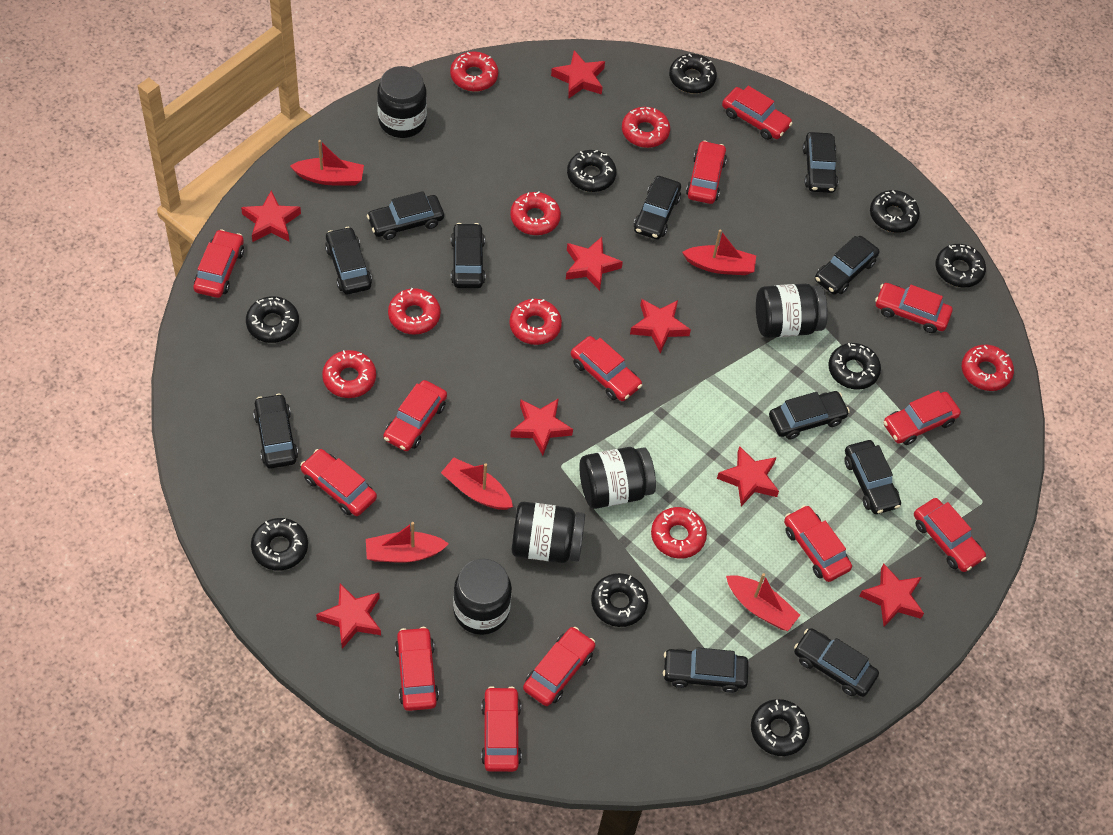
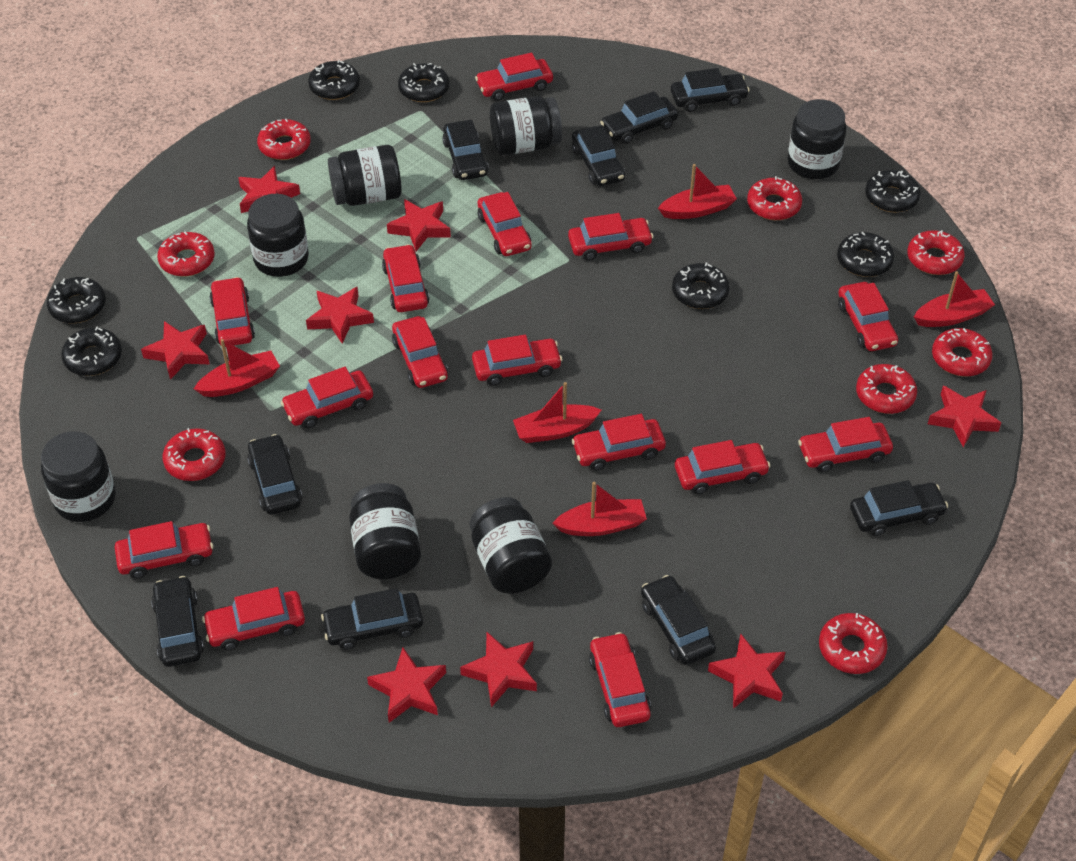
black car: 11 -> 9
black donut: 9 -> 7
black jar: 5 -> 7
red car: 13 -> 15

